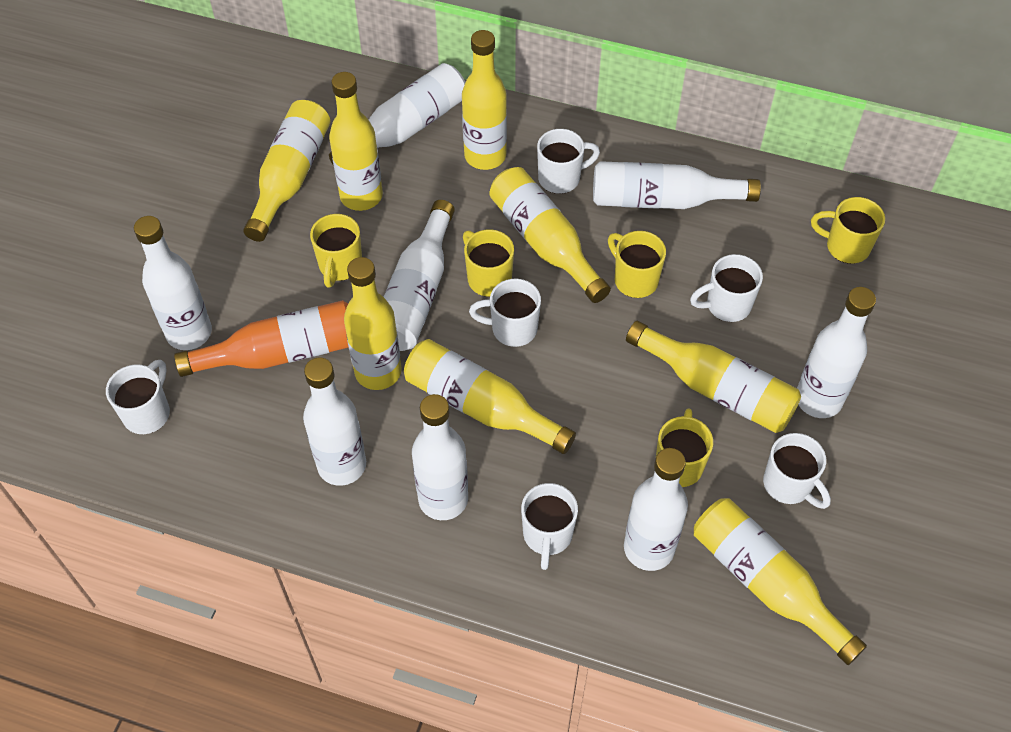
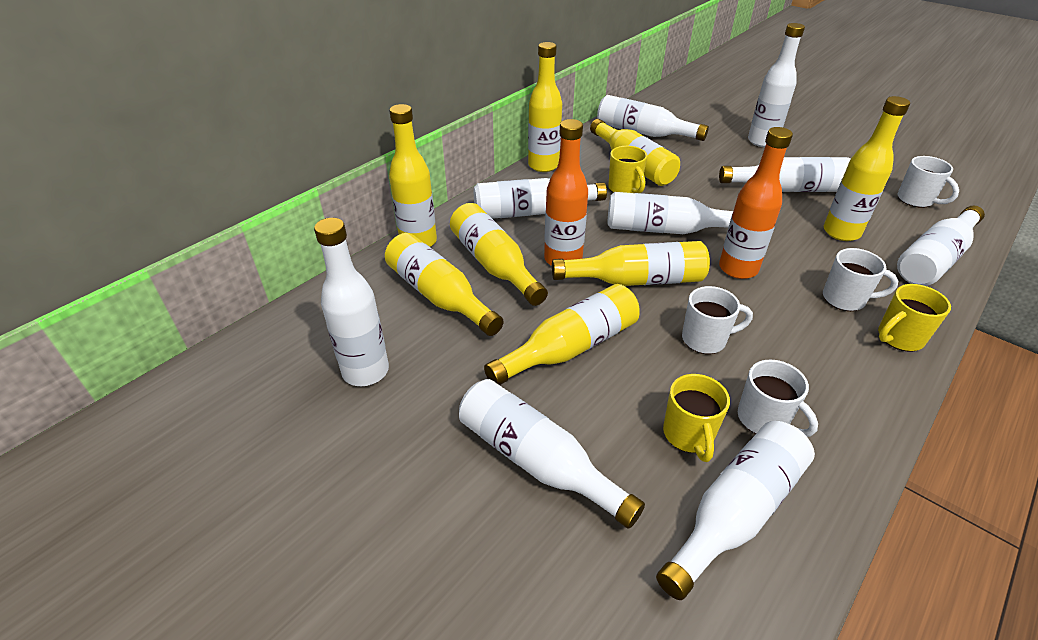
orange bottle: 1 -> 2
white bottle: 8 -> 9
white mug: 6 -> 4
yellow mug: 5 -> 3

